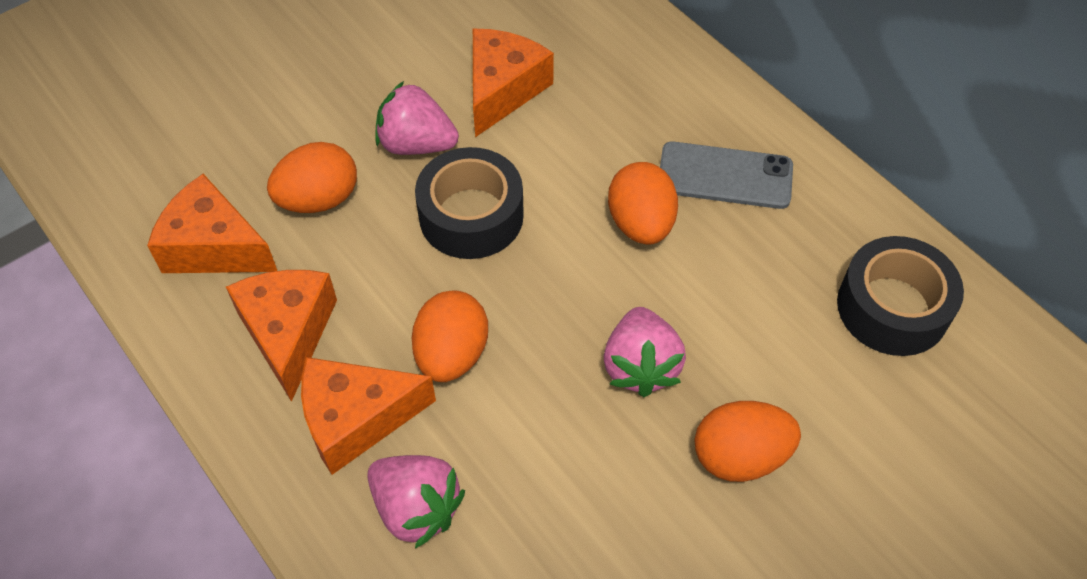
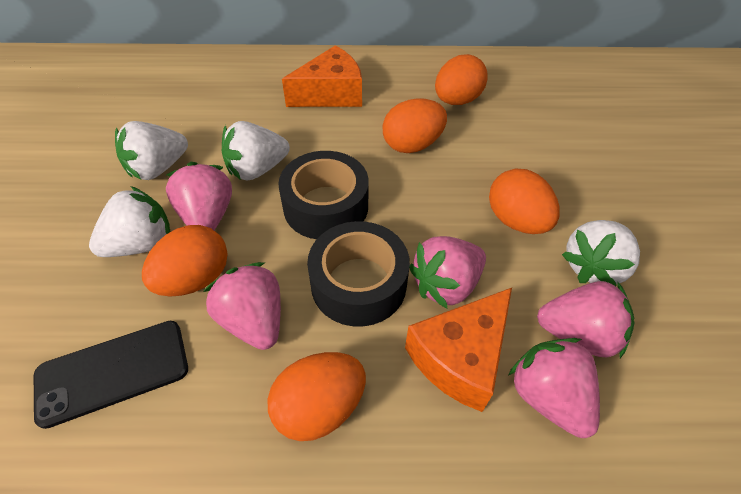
black phone: 0 -> 1
grey phone: 1 -> 0
orange cheese: 4 -> 2
orange egg: 4 -> 5
pink strawberry: 3 -> 5
white strawberry: 0 -> 4

